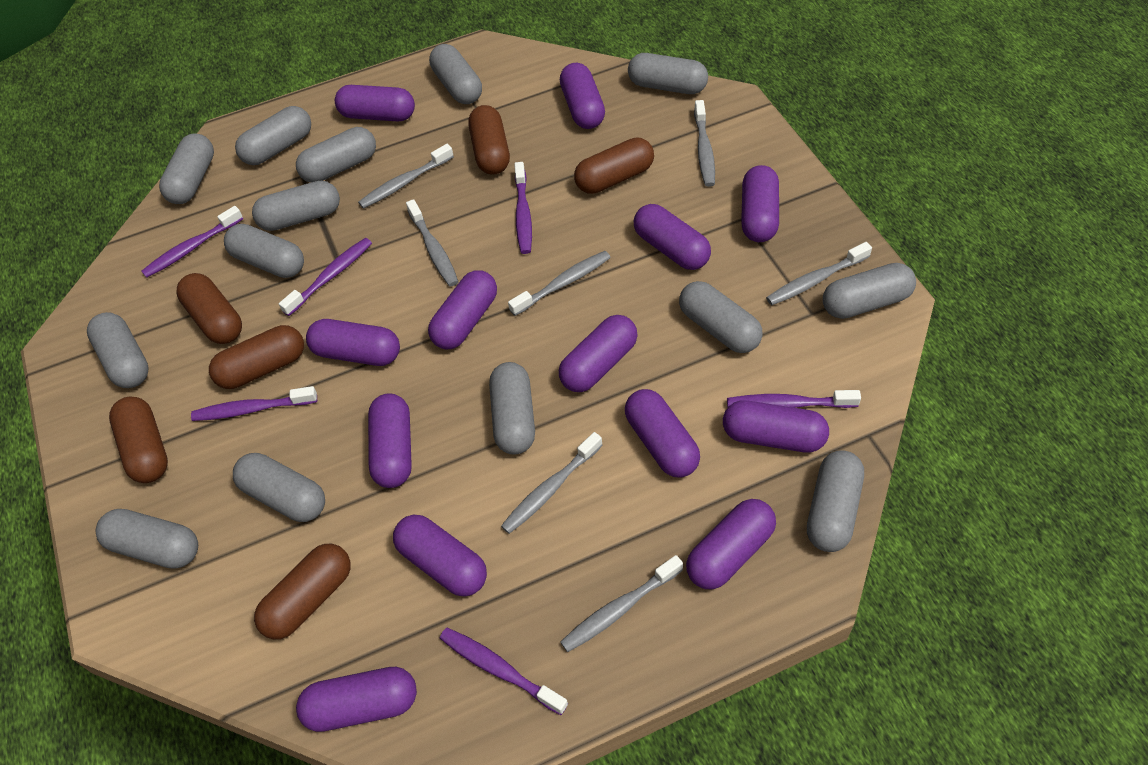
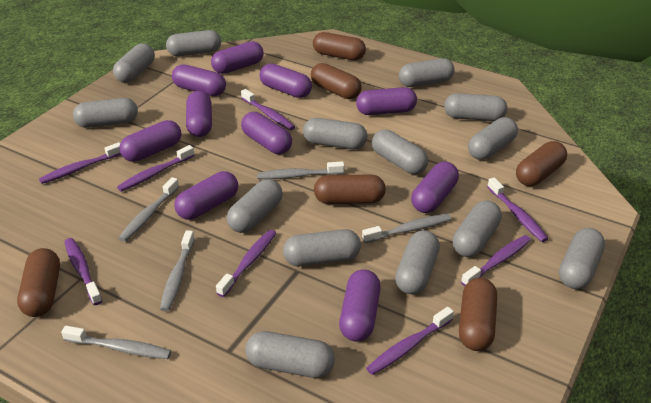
grey toothbrush: 7 -> 5
purple capsule: 13 -> 10
purple toothbrush: 6 -> 8

